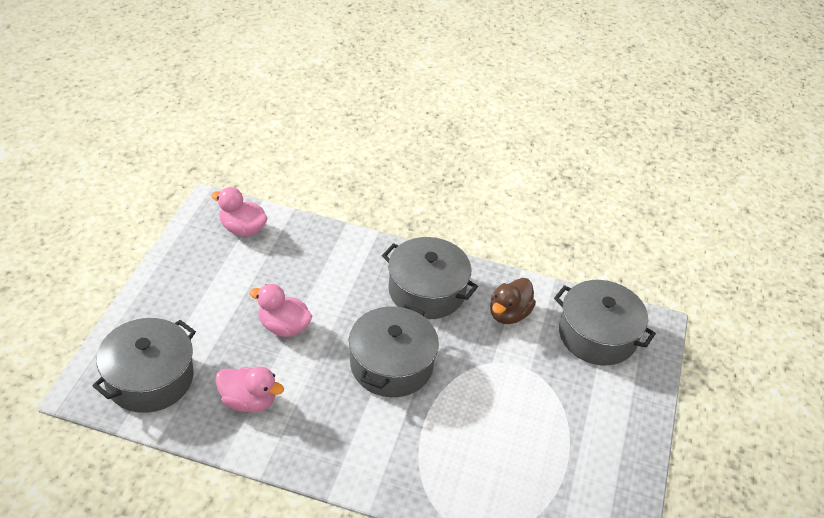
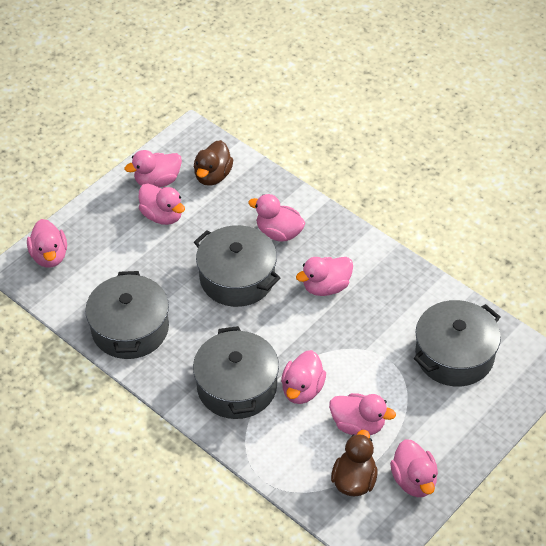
brown duck: 1 -> 2
pink duck: 3 -> 8

